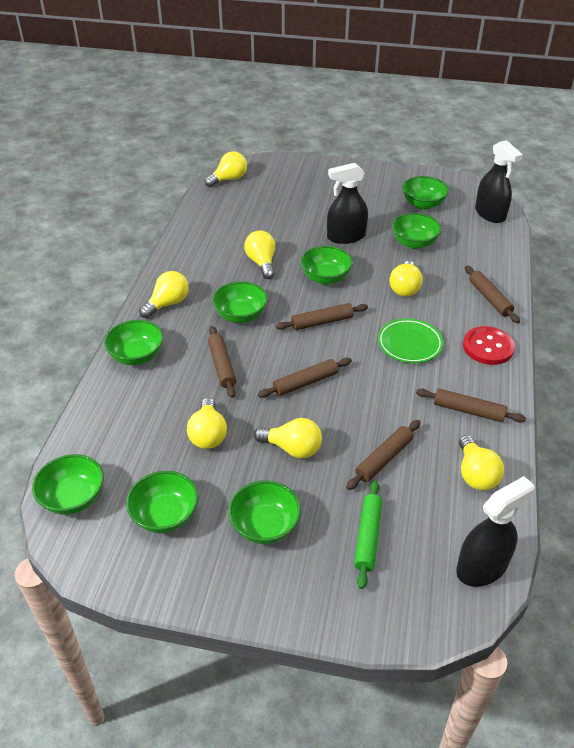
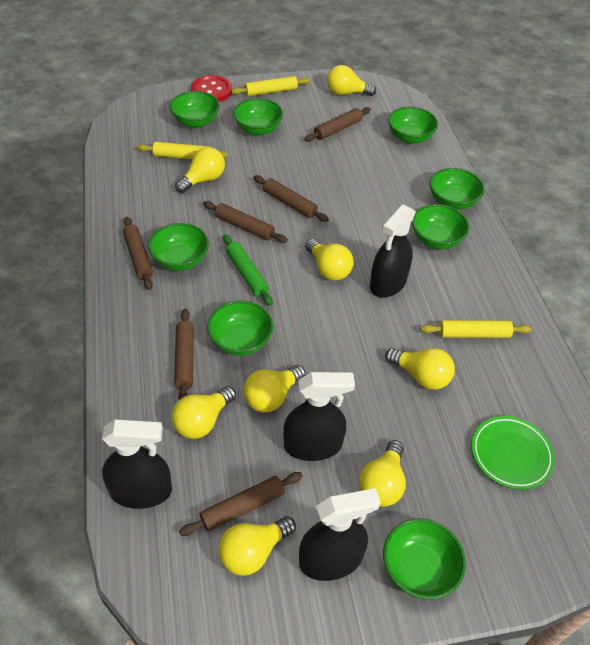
black spray bottle: 3 -> 4
yellow light bulb: 7 -> 8
yellow rolling pin: 0 -> 3

